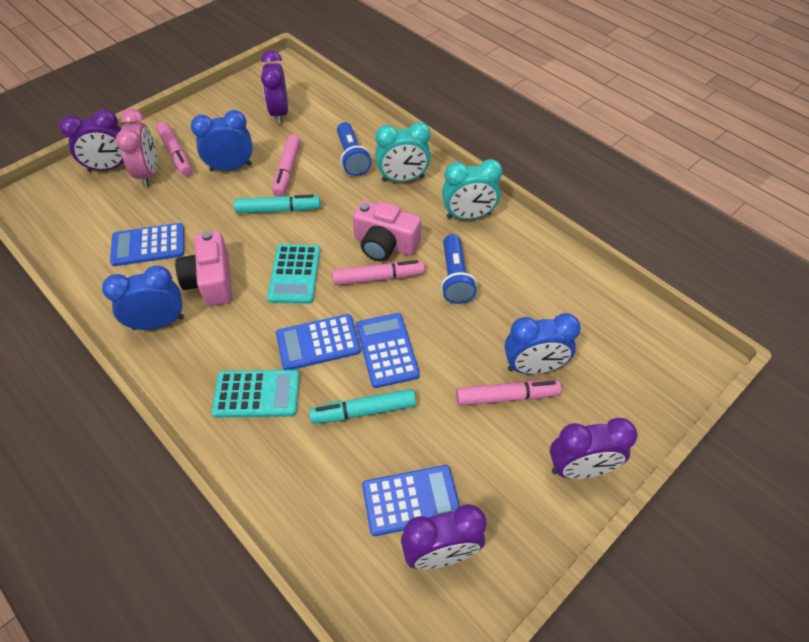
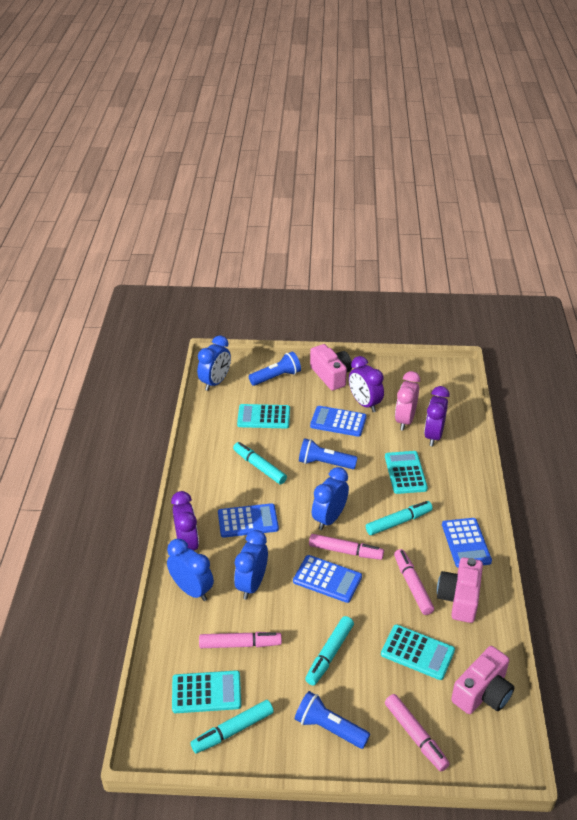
blue clock: 3 -> 4
blue flashlight: 2 -> 3
pink camera: 2 -> 3
purple clock: 4 -> 3
turquoise calculator: 2 -> 4
turquoise clock: 2 -> 0
turquoise marker: 2 -> 4

